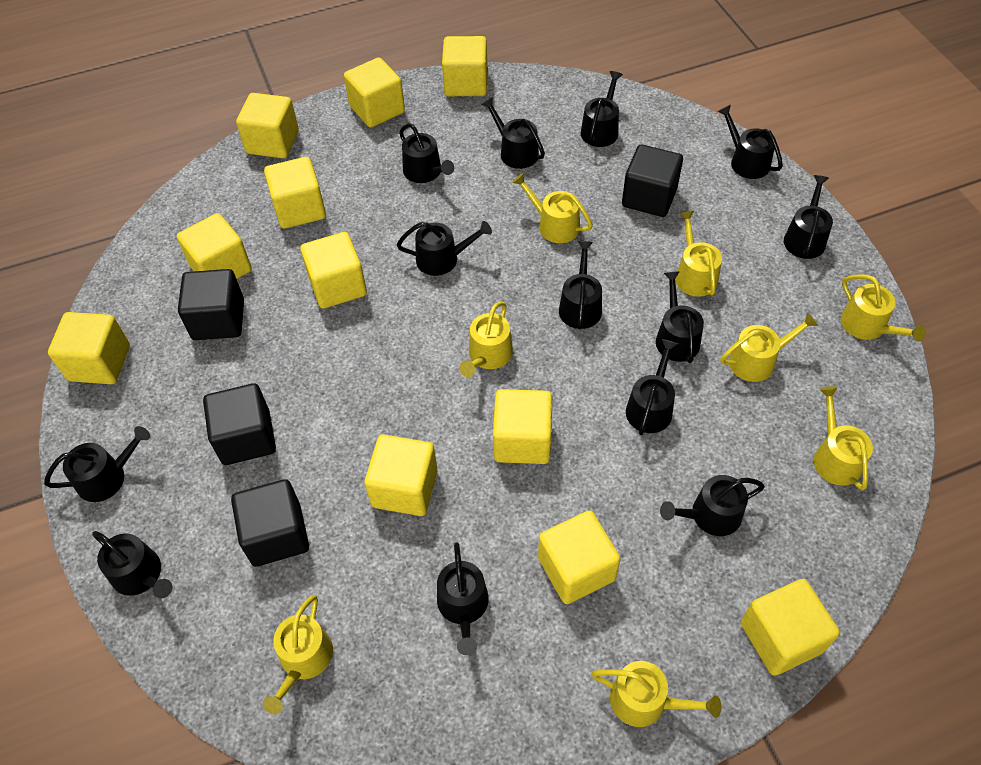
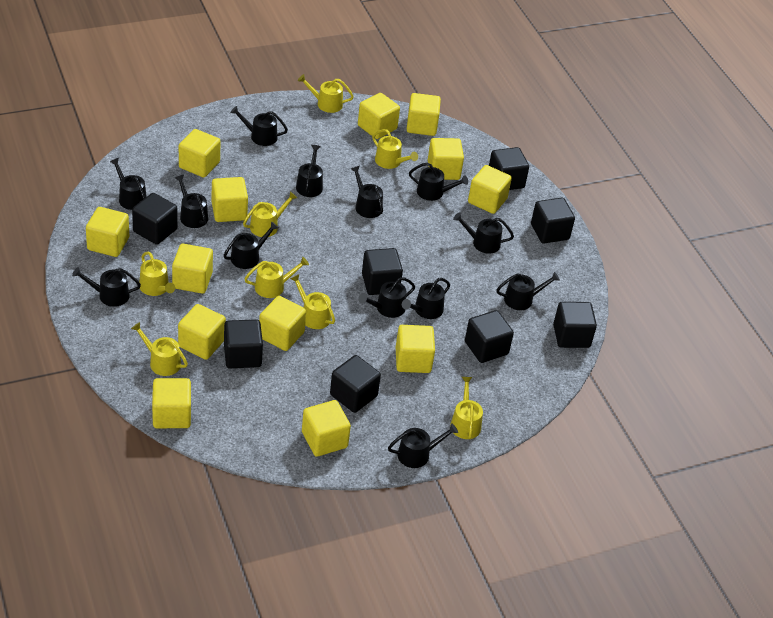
black cube: 4 -> 8
yellow cube: 11 -> 13

